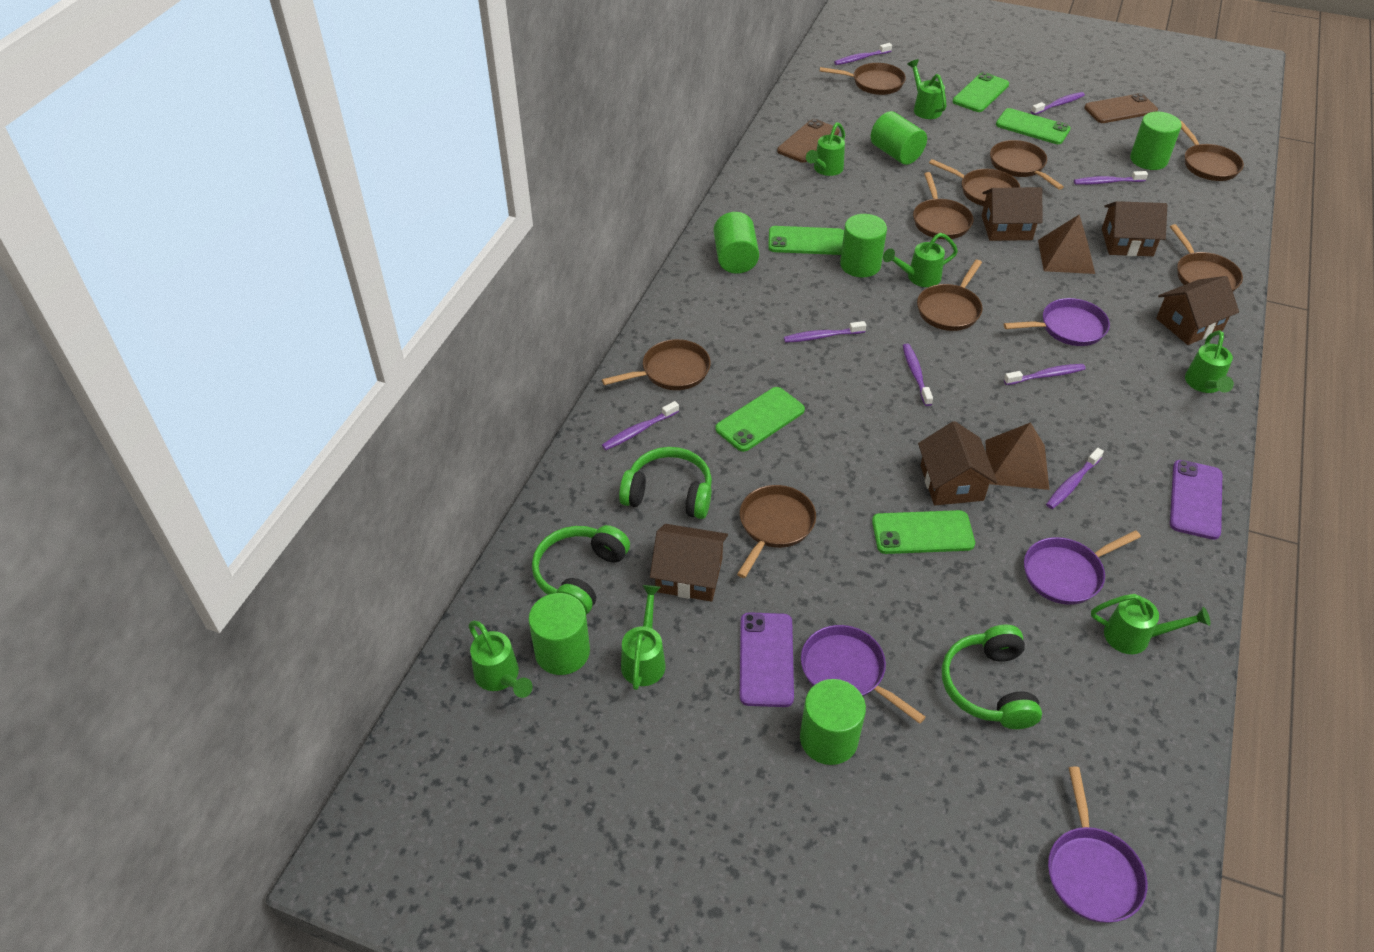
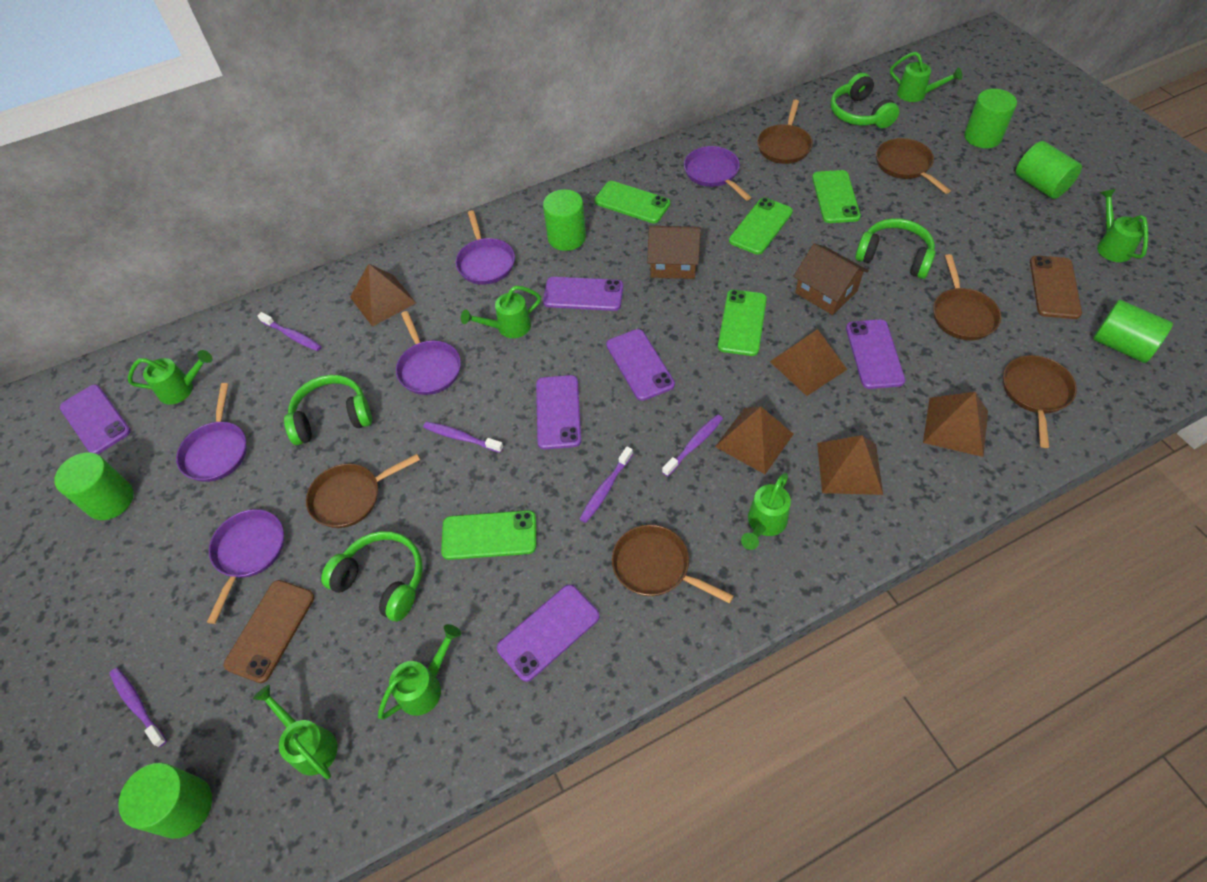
brown house: 5 -> 2
brown pan: 9 -> 6
brown pyramid: 2 -> 5
green headphones: 3 -> 4
purple pan: 4 -> 5
purple phone: 2 -> 6
purple toothbrush: 8 -> 5

